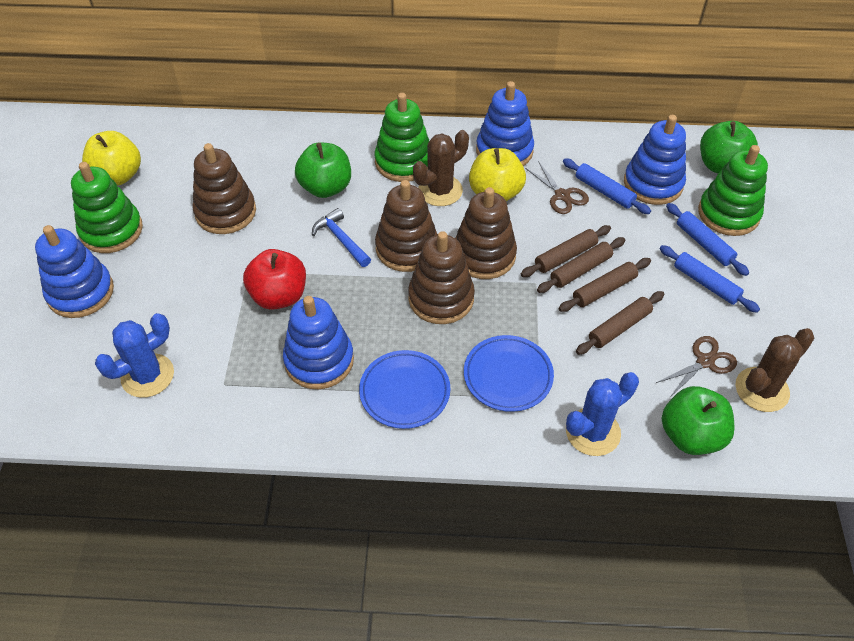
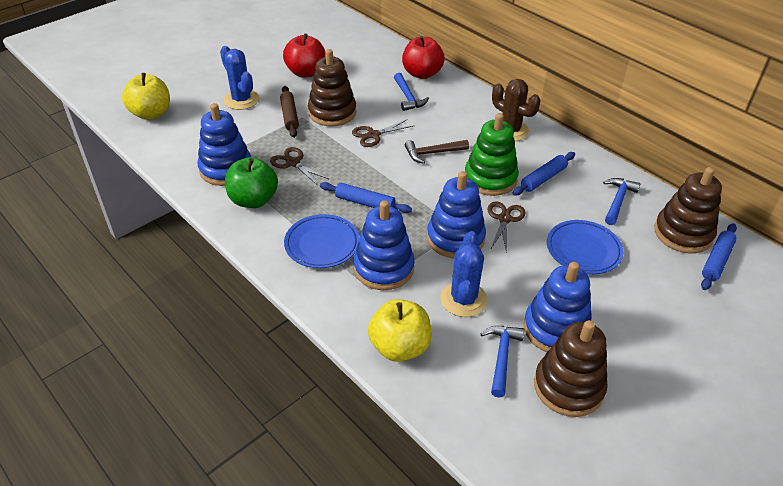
blue hammer: 1 -> 3
brown cactus: 2 -> 1
brown hammer: 0 -> 1
brown rolling pin: 4 -> 1
brown scissors: 2 -> 3
brown stacking toy: 4 -> 3
green apple: 3 -> 1
green stacking toy: 3 -> 1
red apple: 1 -> 2

